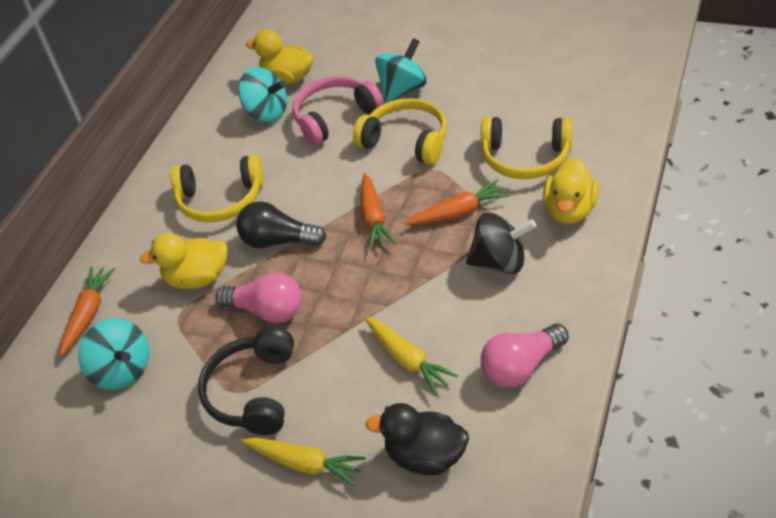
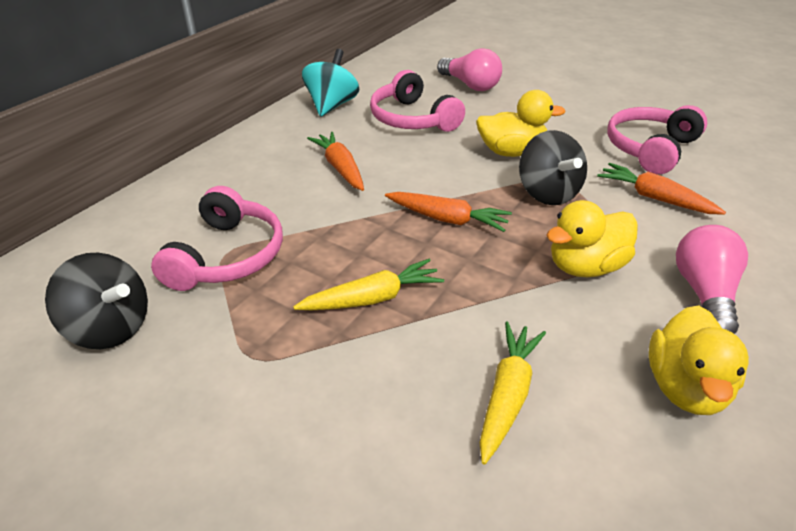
black duck: 1 -> 0
black headphones: 1 -> 0
black light bulb: 1 -> 0
black spinning top: 1 -> 2
pink headphones: 1 -> 3
turquoise spinning top: 3 -> 1
yellow headphones: 3 -> 0

